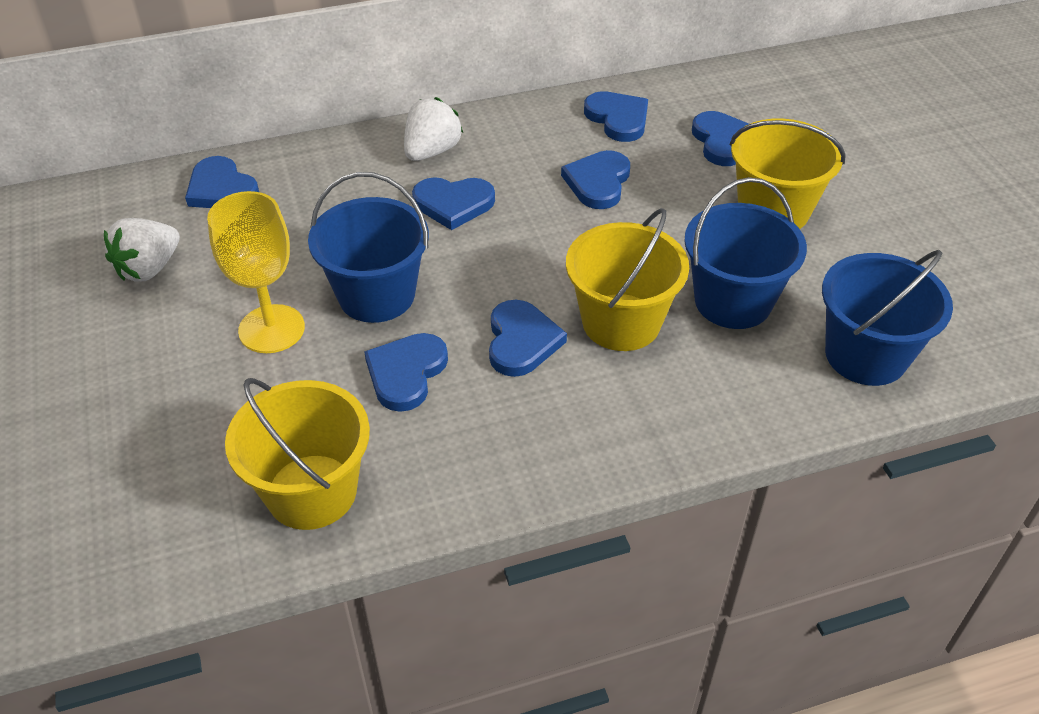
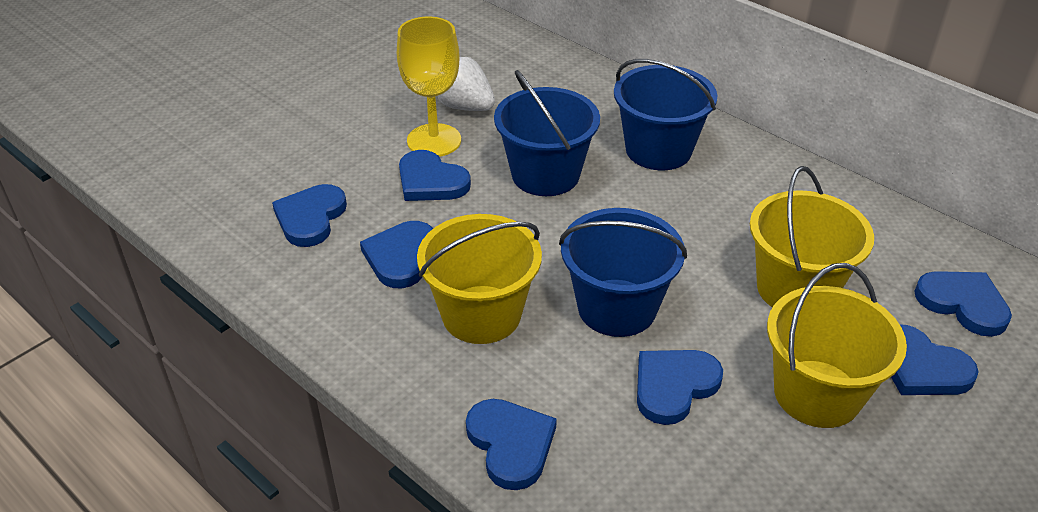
white strawberry: 2 -> 1

